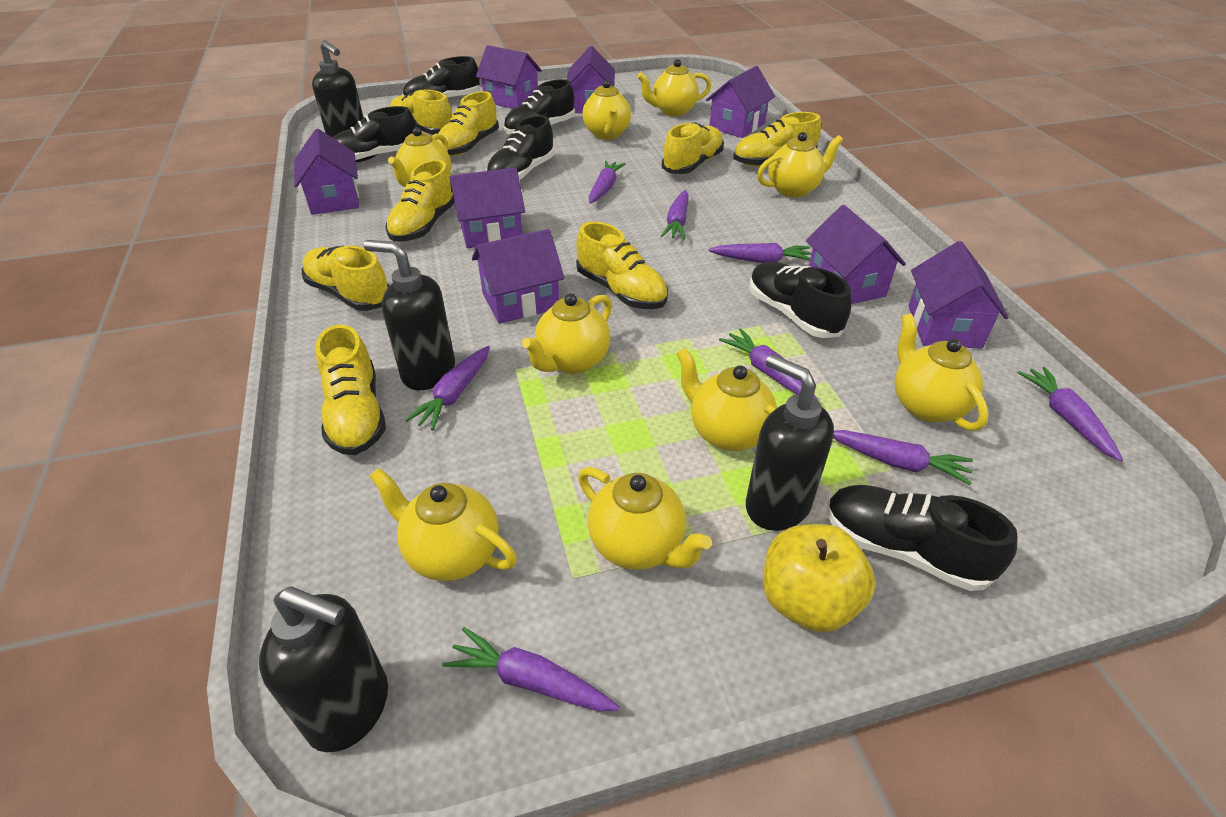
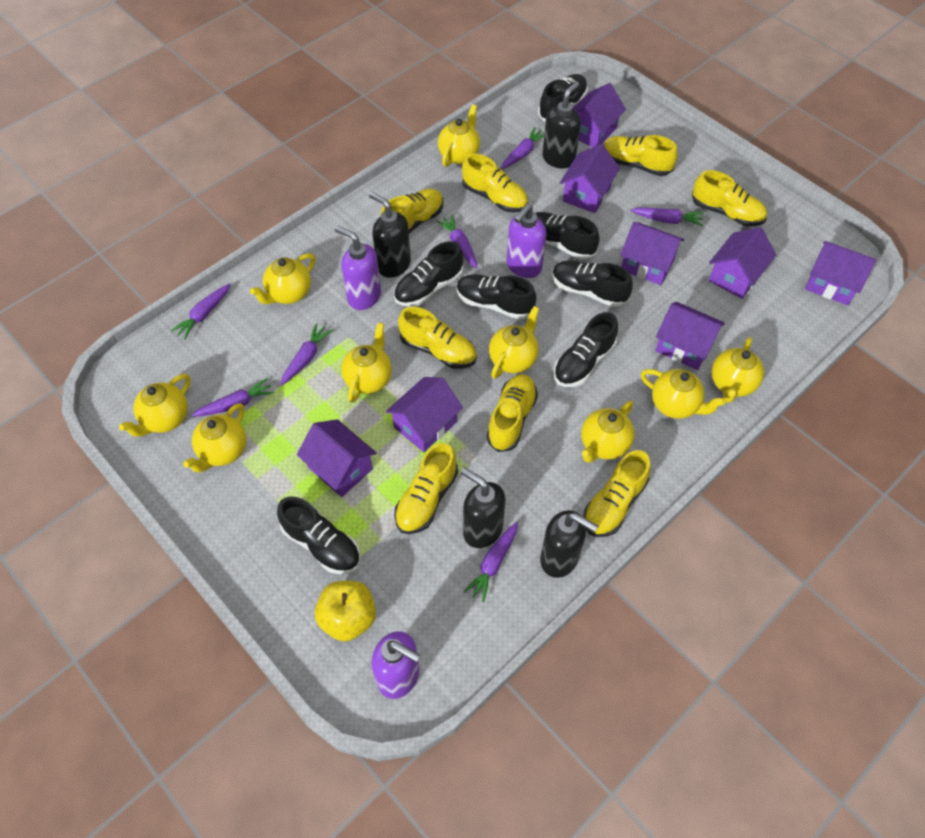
black shoe: 6 -> 7
purple carrot: 8 -> 7
purple soap dispenser: 0 -> 3

